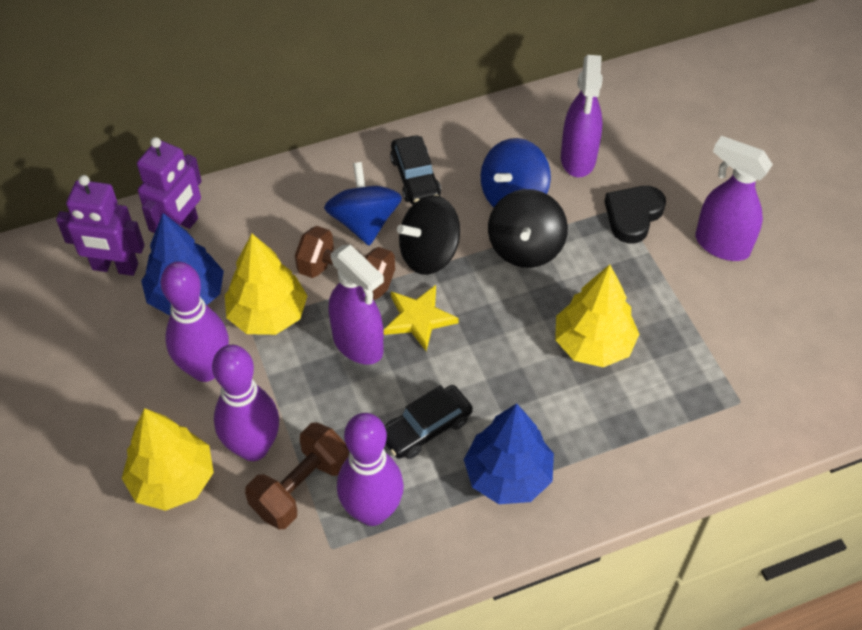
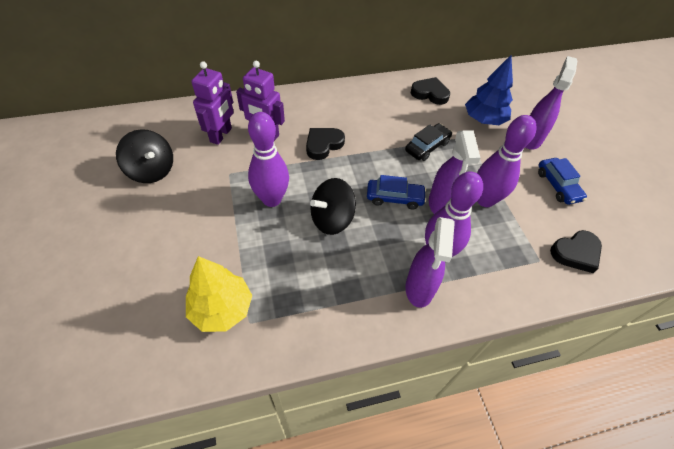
black car: 2 -> 1
black heart: 1 -> 3
blue car: 0 -> 2
blue spinning top: 2 -> 0
blue tree: 2 -> 1
brown dumbbell: 2 -> 0
yellow star: 1 -> 0
yellow tree: 3 -> 1

